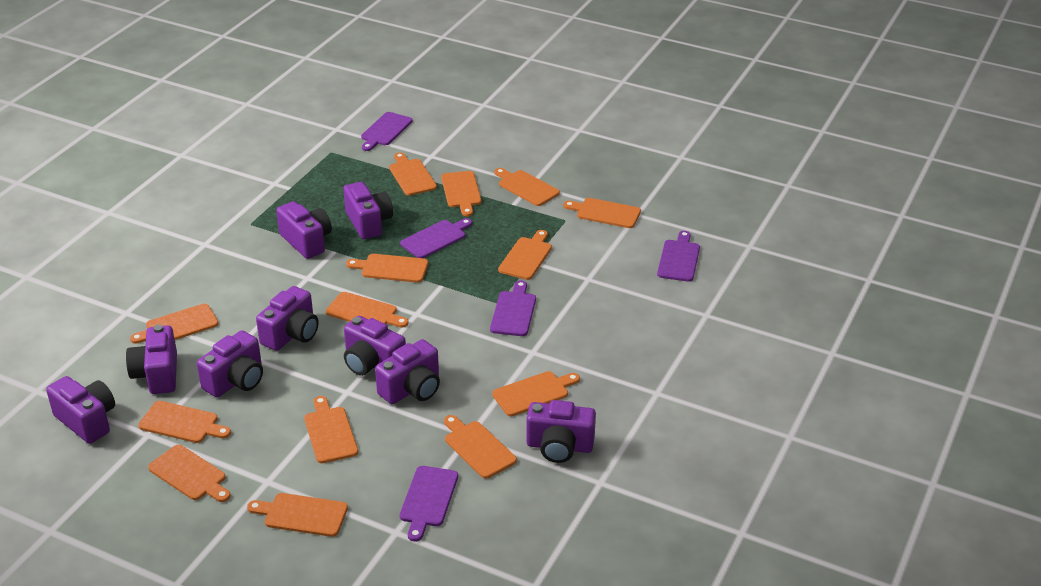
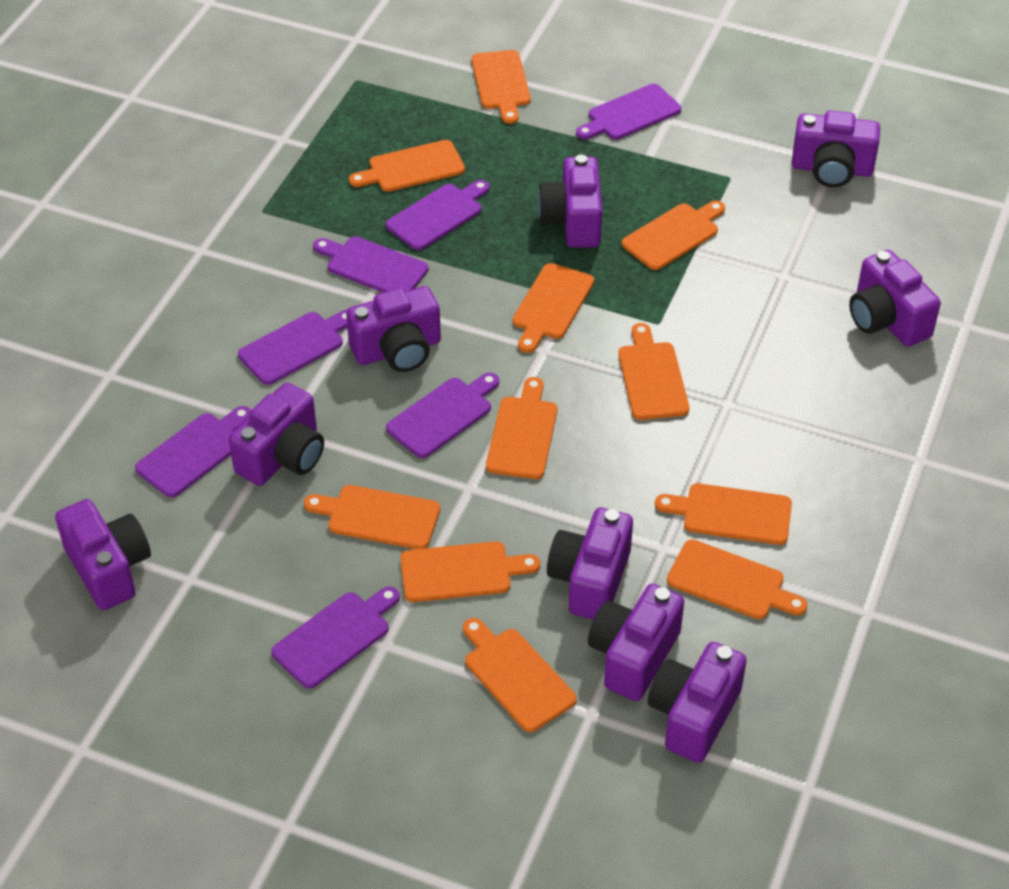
orange cutting board: 14 -> 11
purple cutting board: 5 -> 7

